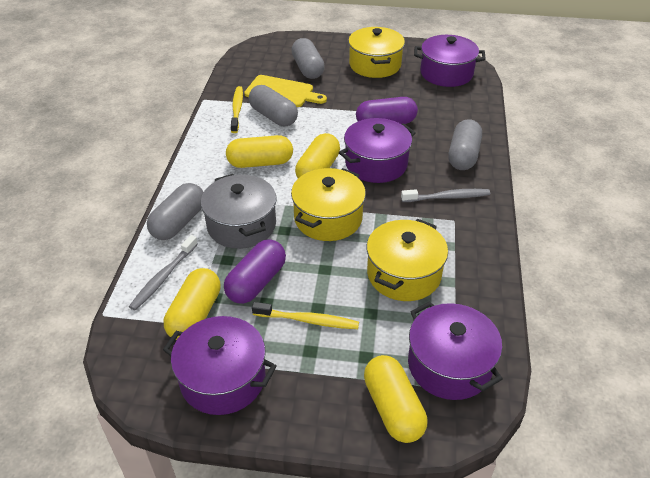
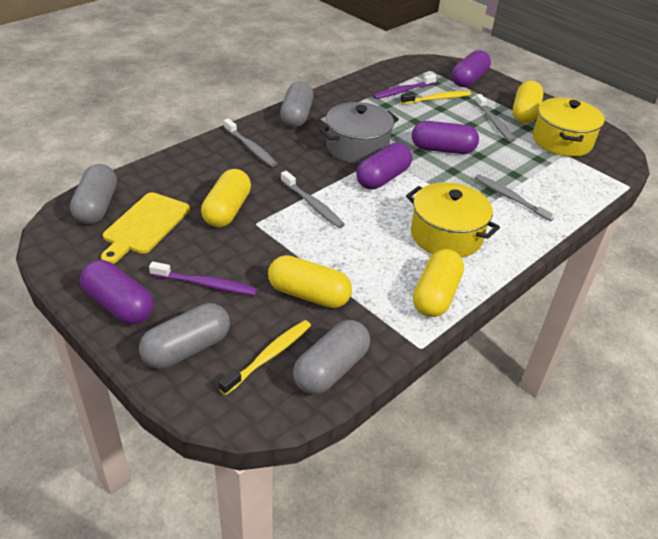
grey toothbrush: 2 -> 4
purple capsule: 2 -> 4
purple pot: 4 -> 0
purple toothbrush: 0 -> 2
yellow pot: 3 -> 2

